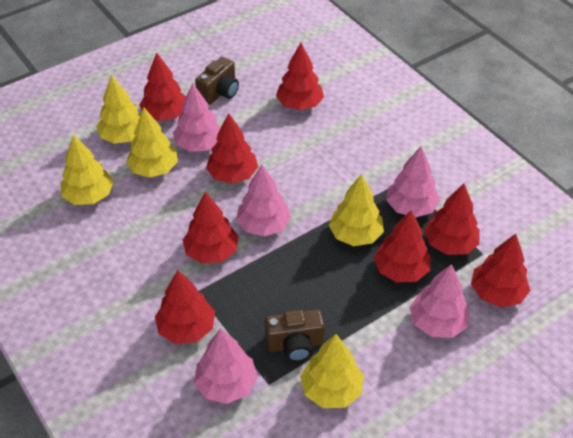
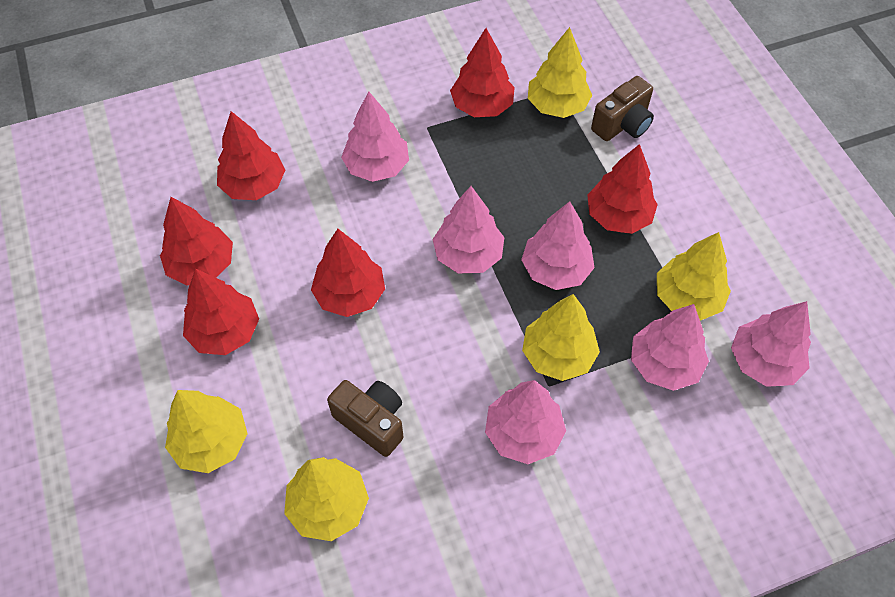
pink tree: 5 -> 6
red tree: 8 -> 6

